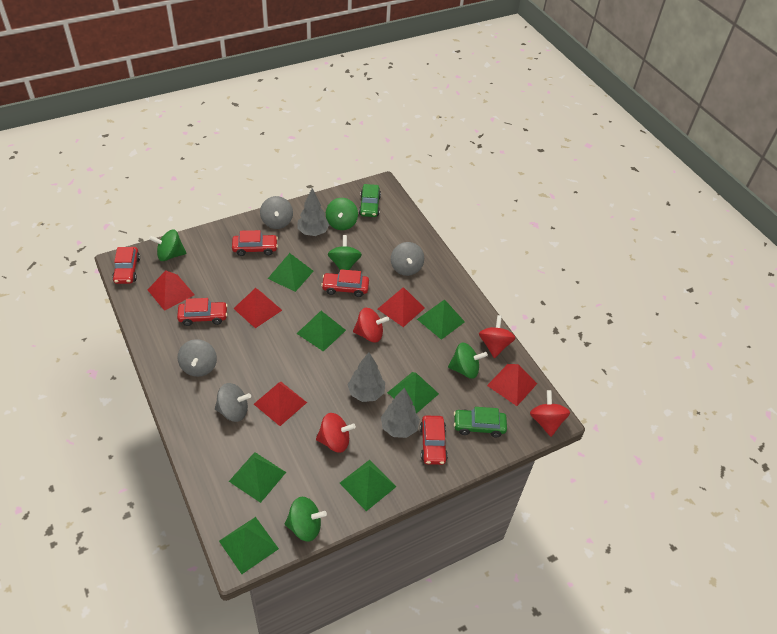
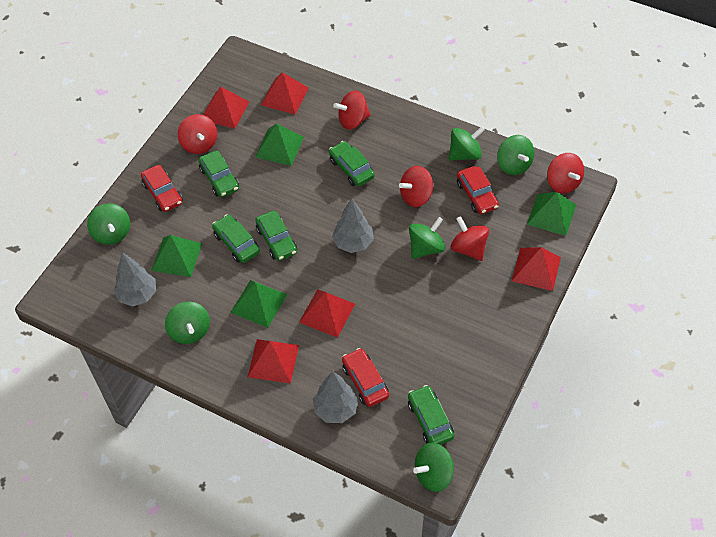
green car: 2 -> 5
green pyramid: 7 -> 4
green spinning top: 5 -> 6
grey spinning top: 4 -> 0
red car: 5 -> 3
red spinning top: 4 -> 5

